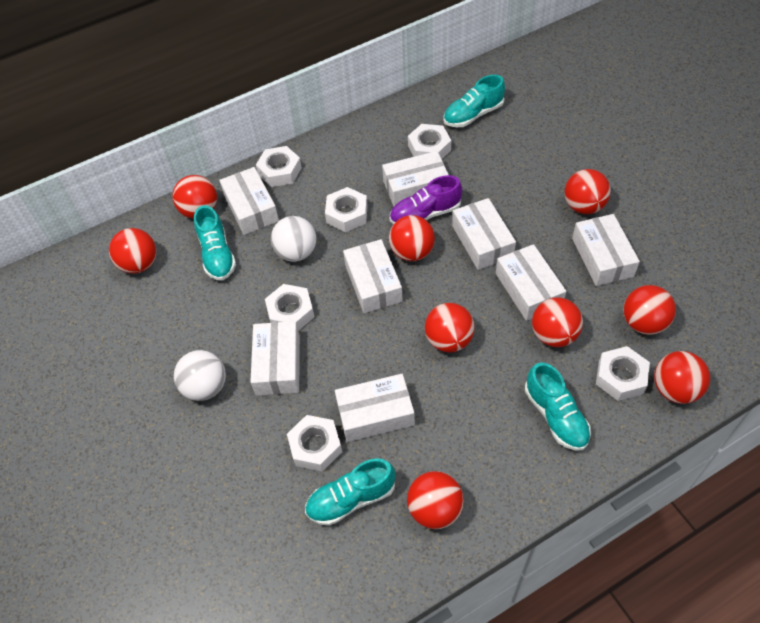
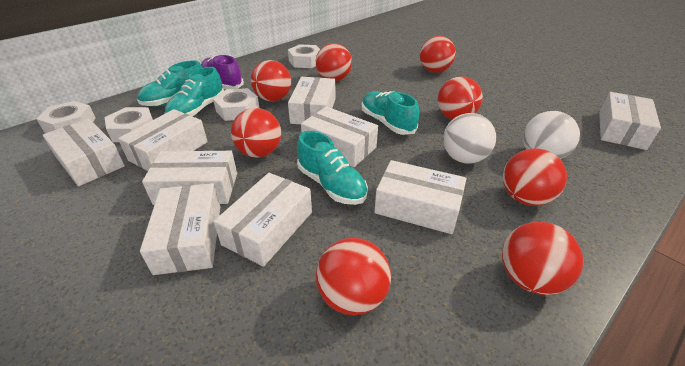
red ball: 9 -> 8
white box: 8 -> 9
white nut: 6 -> 4

